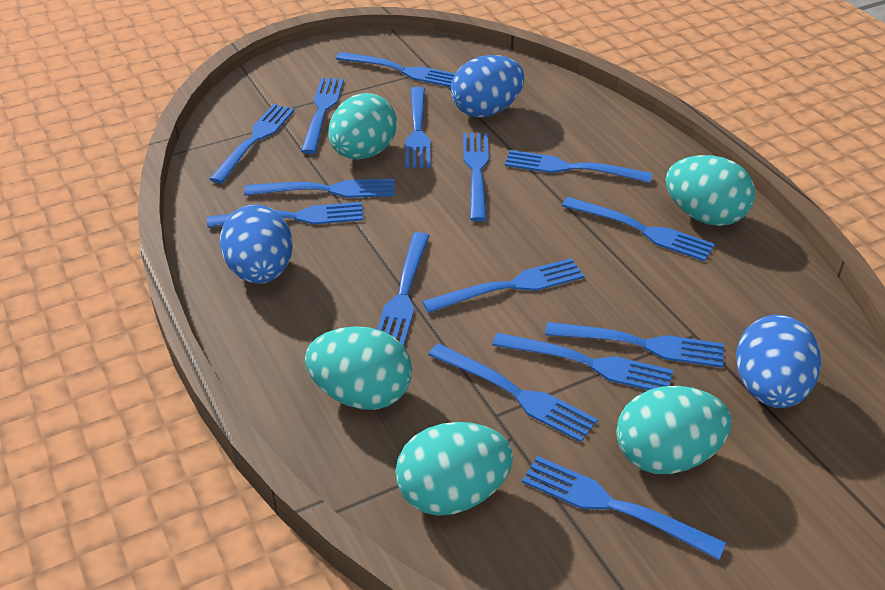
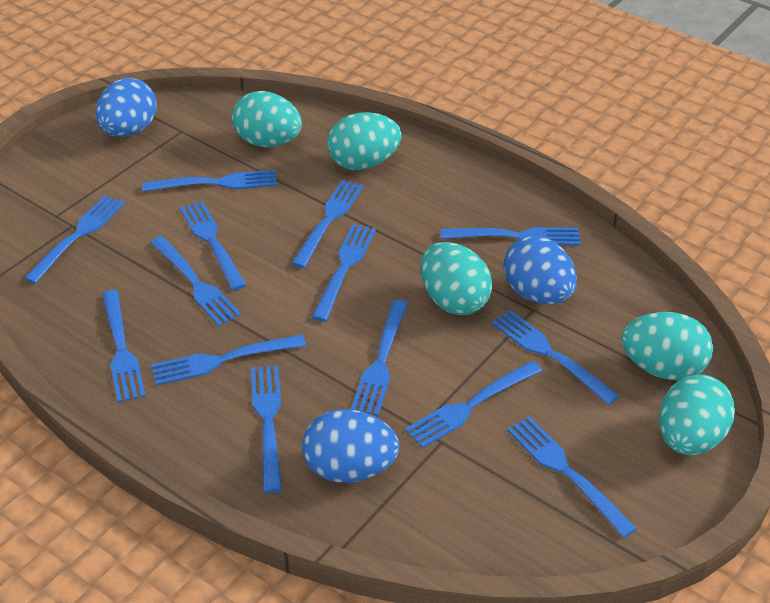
blue fork: 15 -> 14

